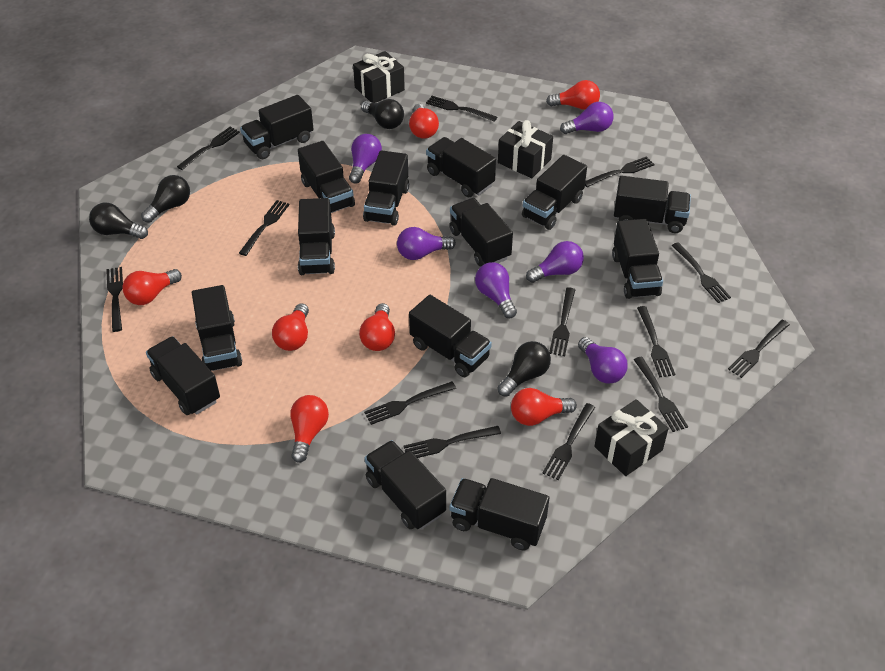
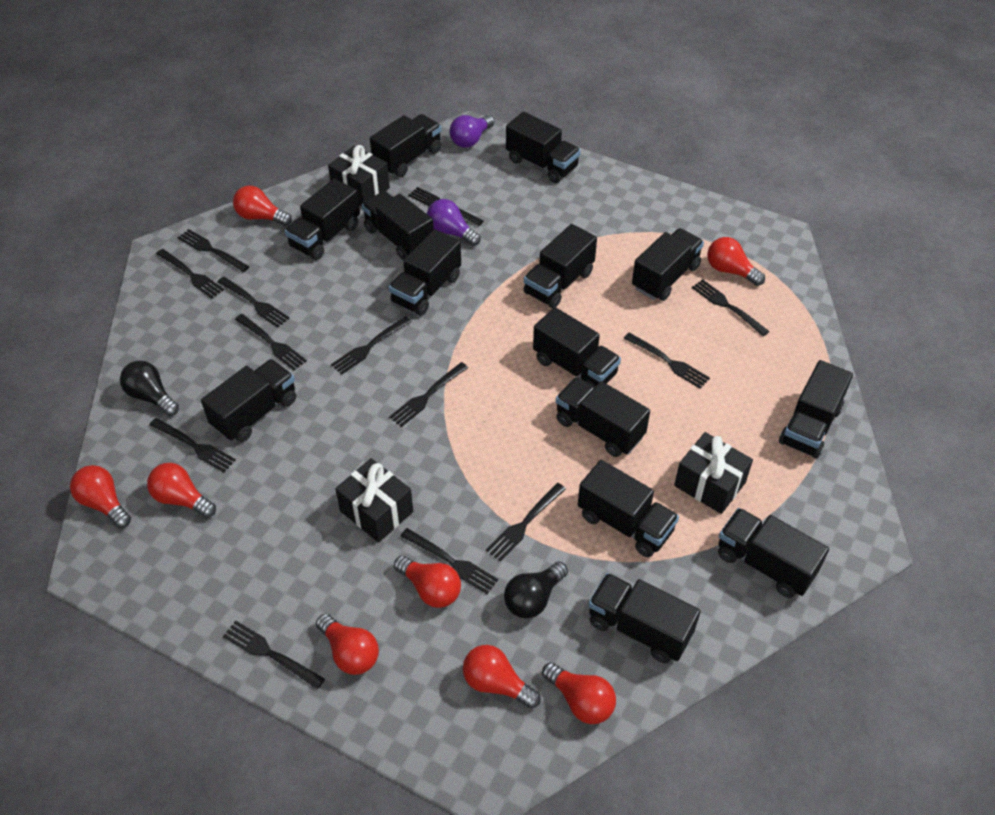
black light bulb: 4 -> 2
purple light bulb: 6 -> 2
red light bulb: 7 -> 8

